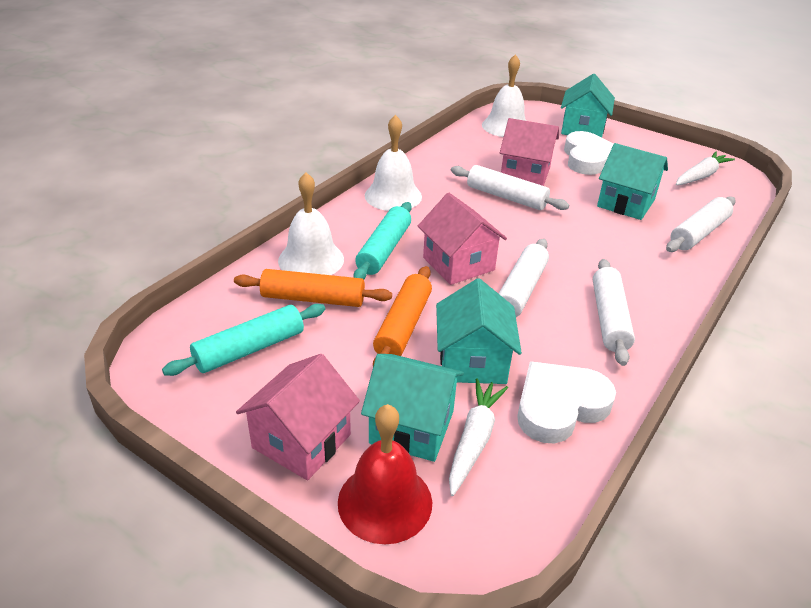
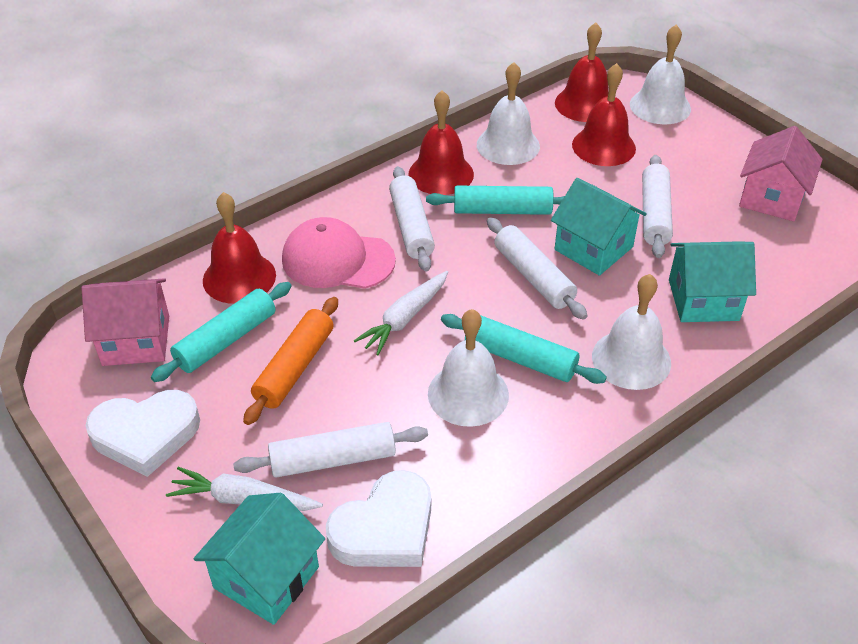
orange rolling pin: 2 -> 1
pink cap: 0 -> 1
pink house: 3 -> 2
red bell: 1 -> 4
turquoise house: 4 -> 3
turquoise rolling pin: 2 -> 3
white bell: 3 -> 4

